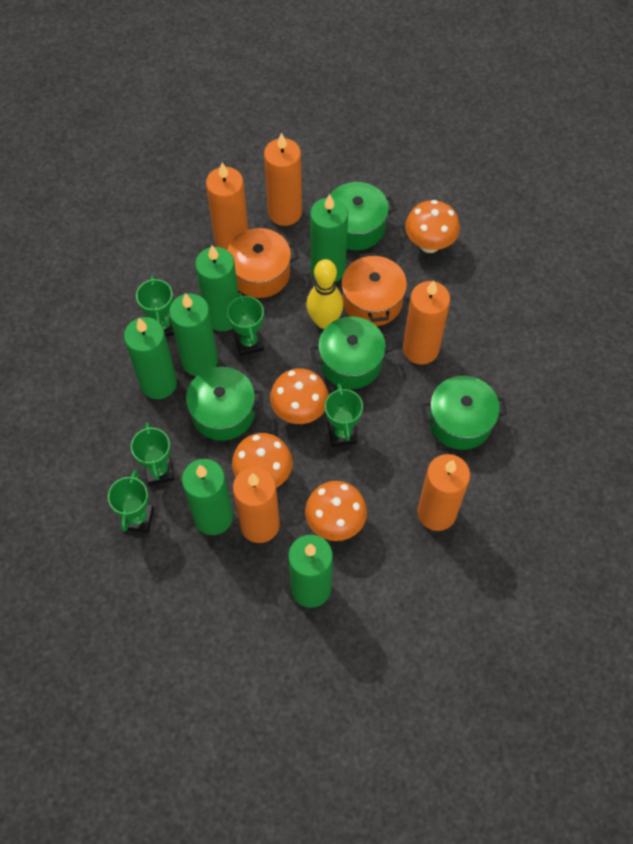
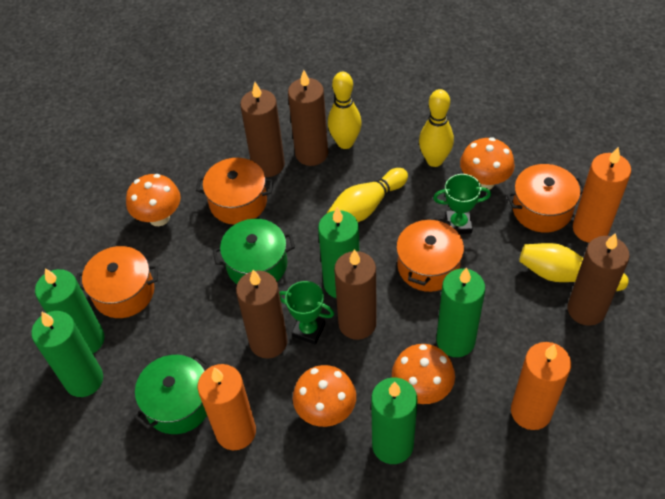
brown candle: 0 -> 5
green candle: 6 -> 5
green pot: 4 -> 2
green trophy: 5 -> 2
orange candle: 5 -> 3
orange pot: 2 -> 4
yellow bowling pin: 1 -> 4

